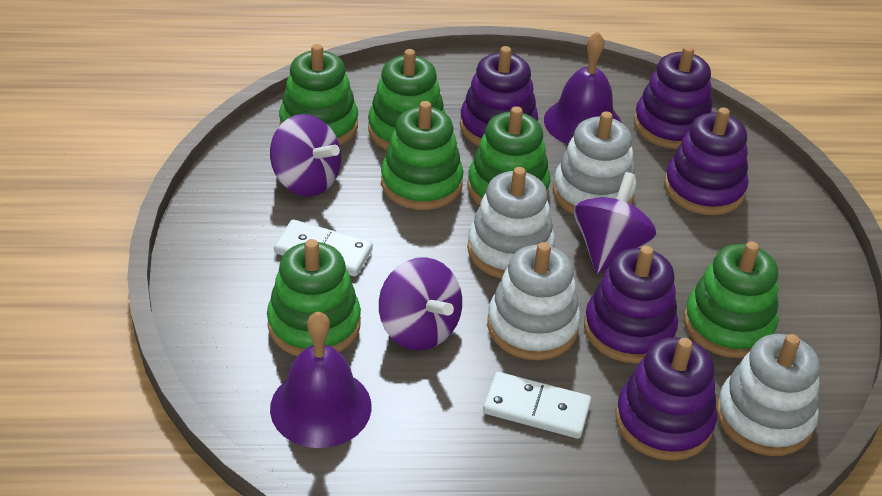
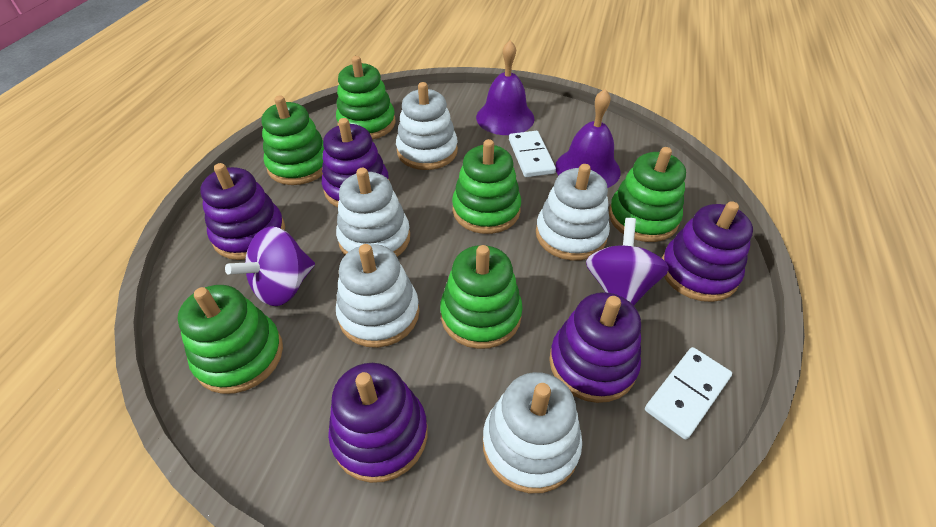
purple spinning top: 3 -> 2
white stacking toy: 4 -> 5

